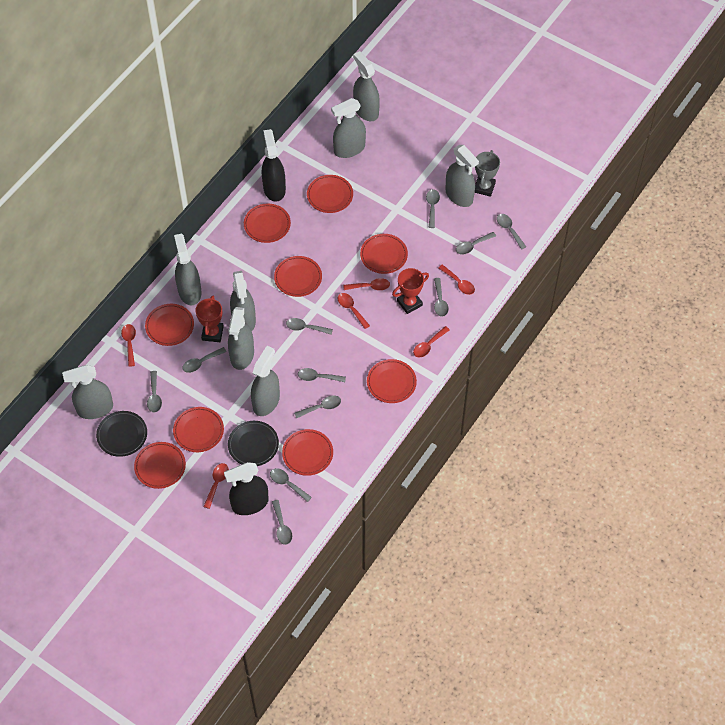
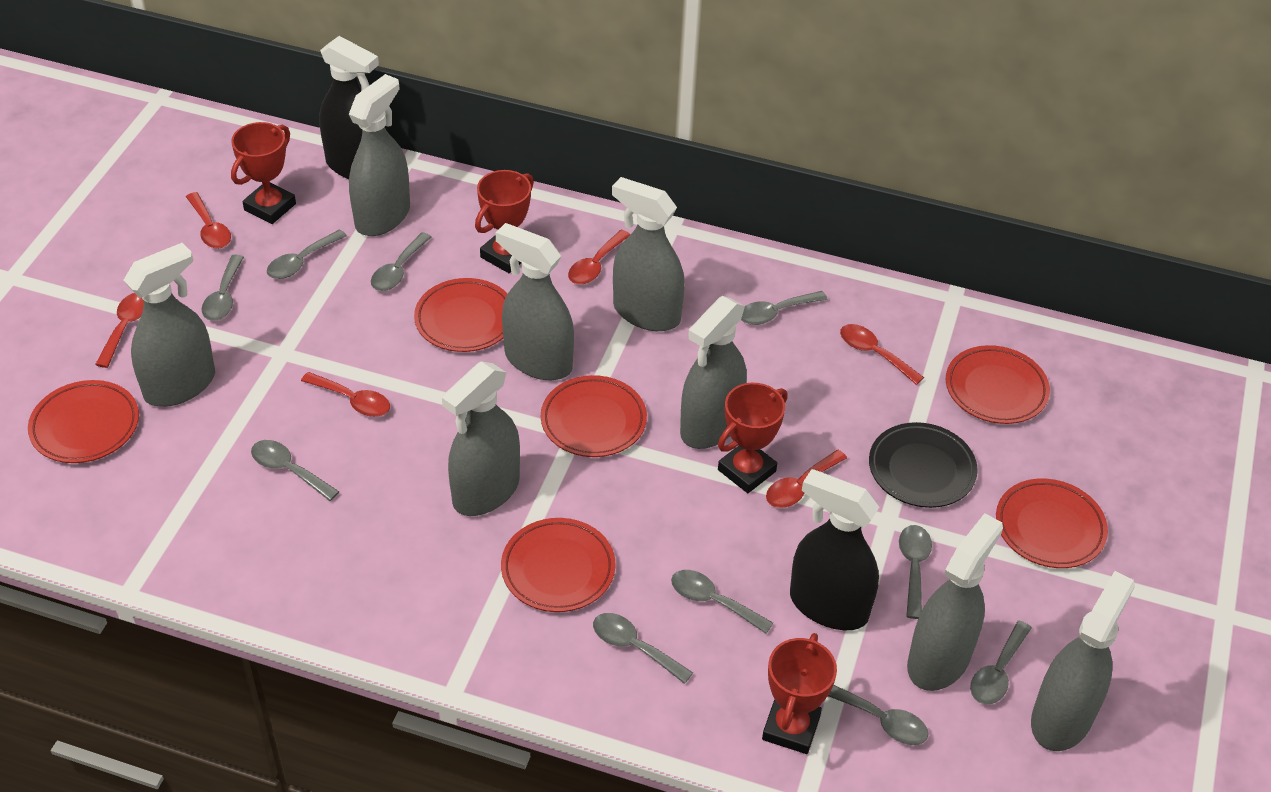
black plate: 2 -> 1
grey spoon: 11 -> 10
grey trophy: 1 -> 0
red plate: 9 -> 6
red trophy: 2 -> 4

